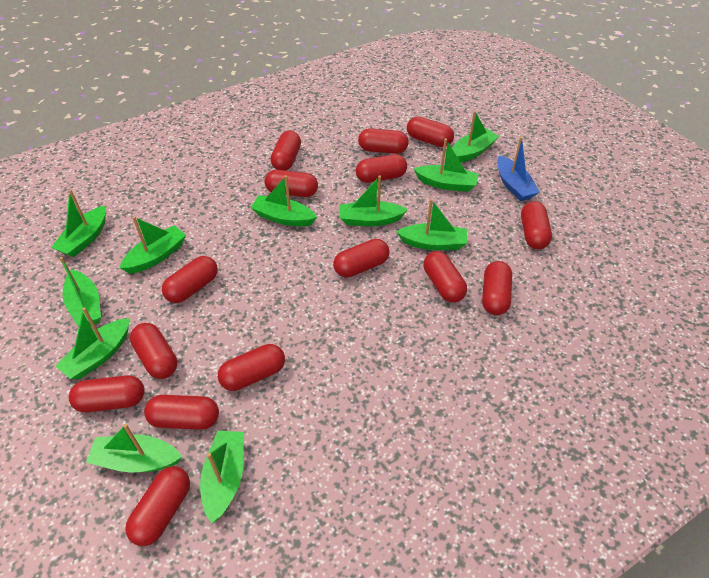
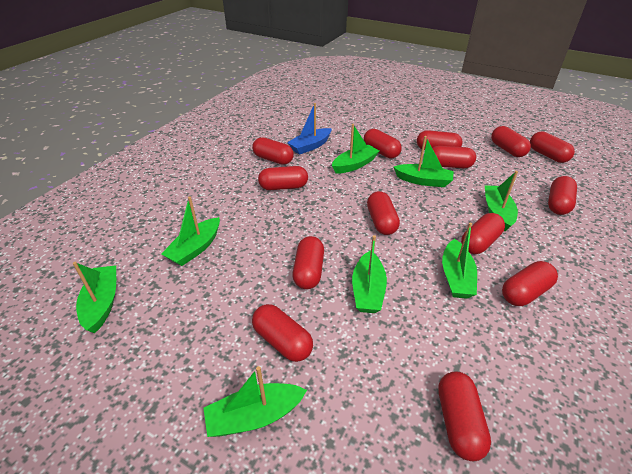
green boat: 11 -> 8
red capsule: 15 -> 14

